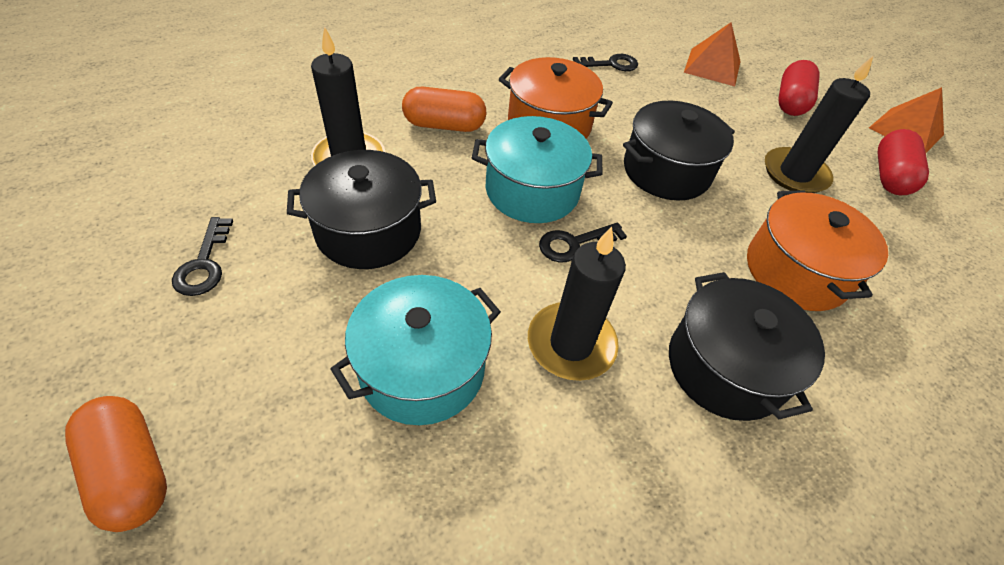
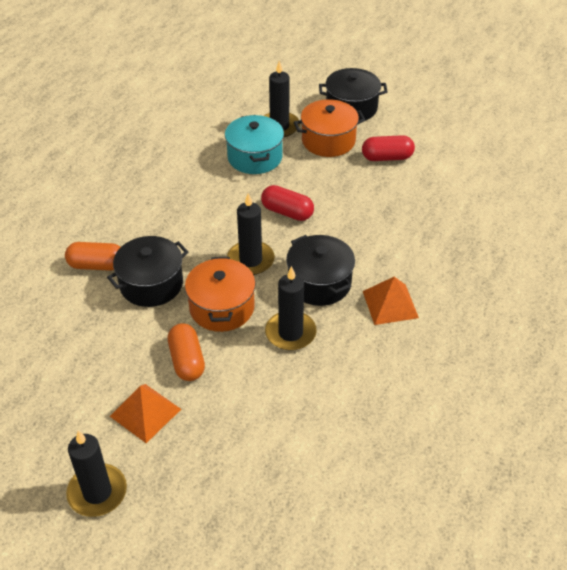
black candle: 3 -> 4
black key: 3 -> 0
turquoise pot: 2 -> 1

